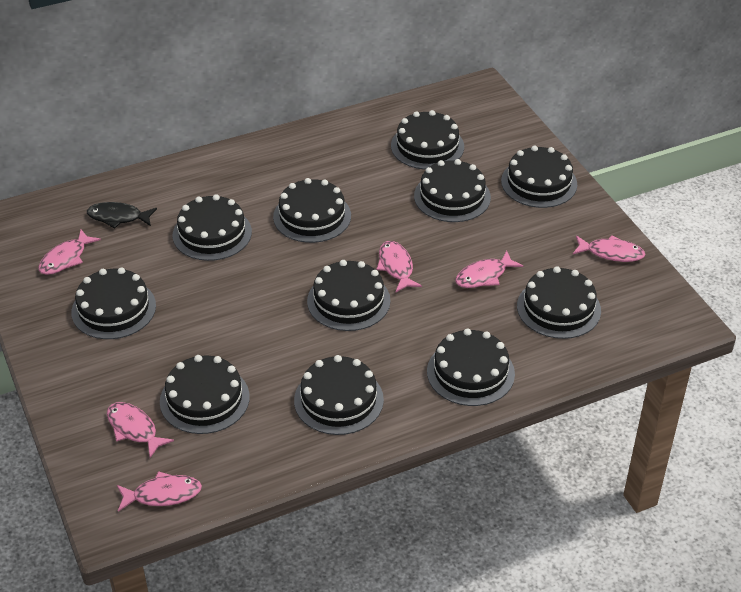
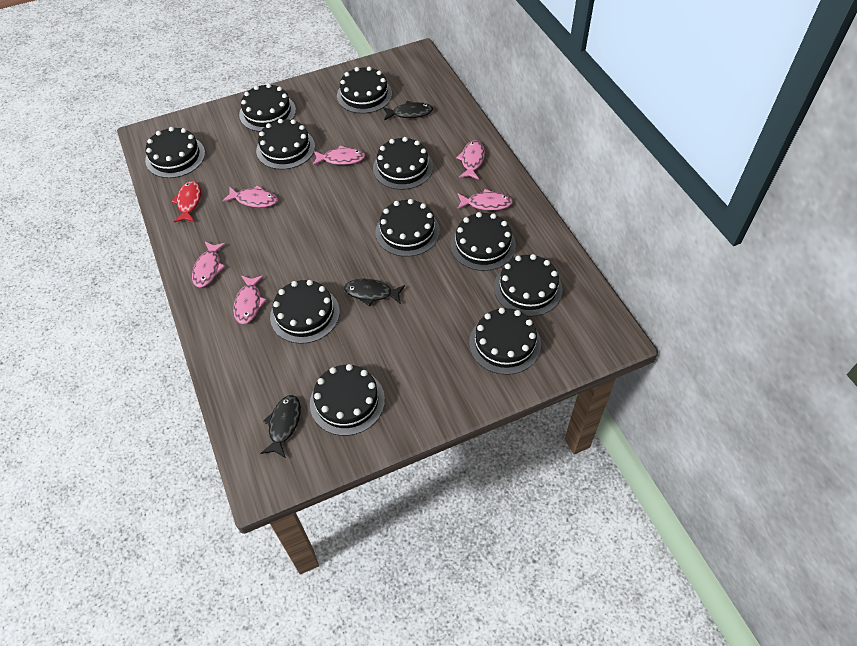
black fish: 1 -> 3
red fish: 0 -> 1

